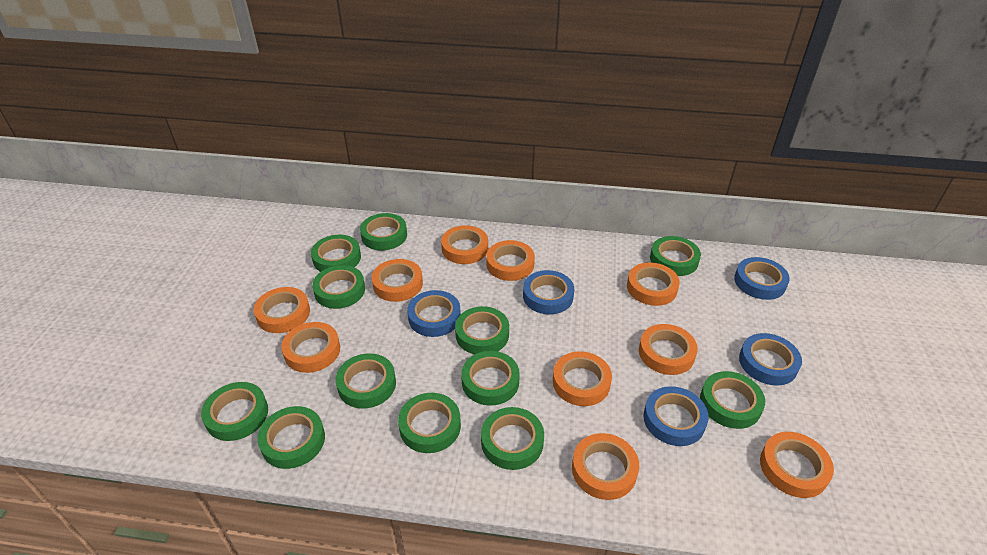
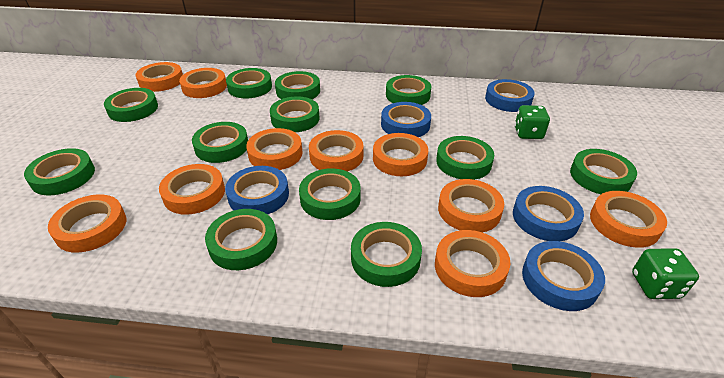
green dice: 0 -> 2

